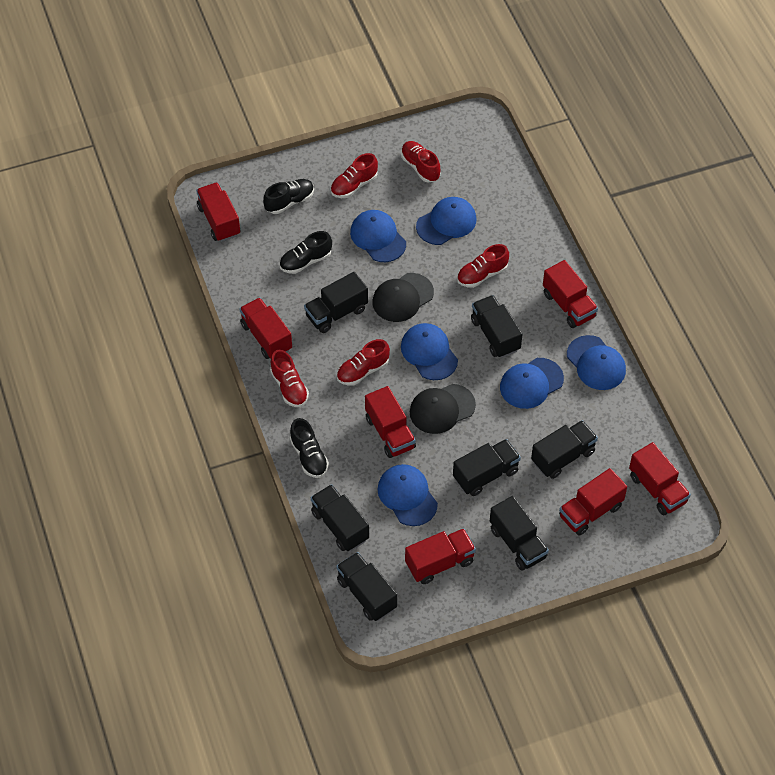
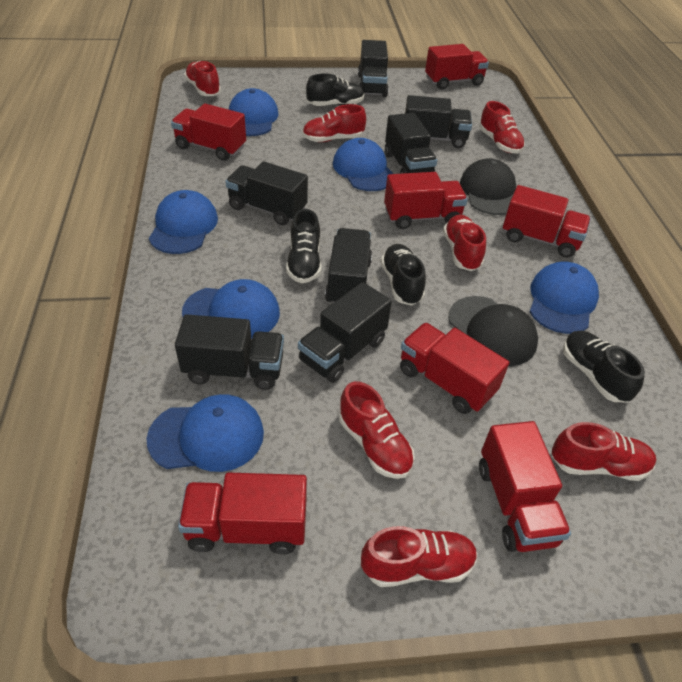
black shoe: 3 -> 4
red shoe: 5 -> 7

